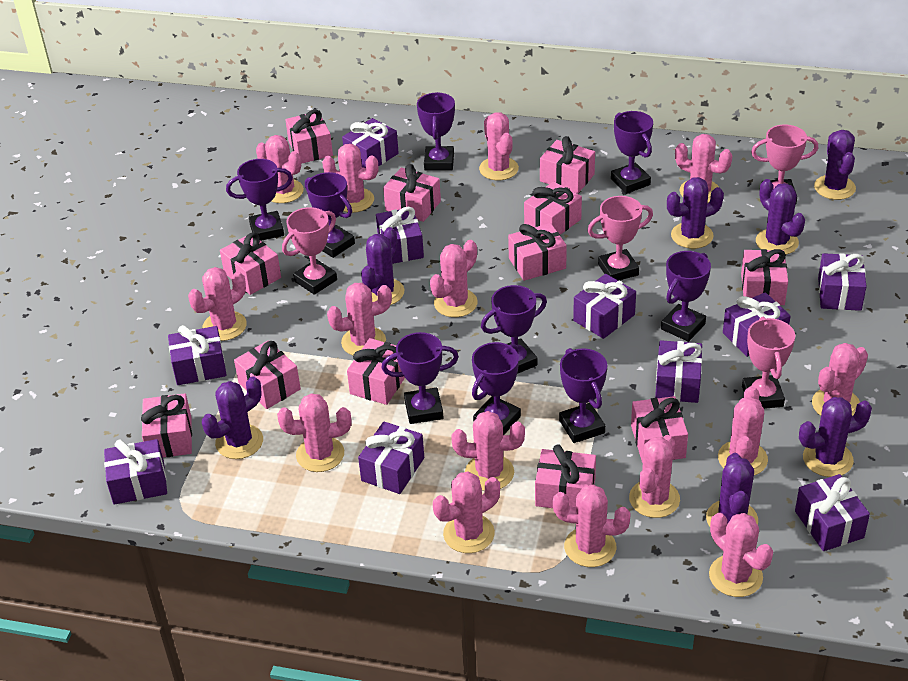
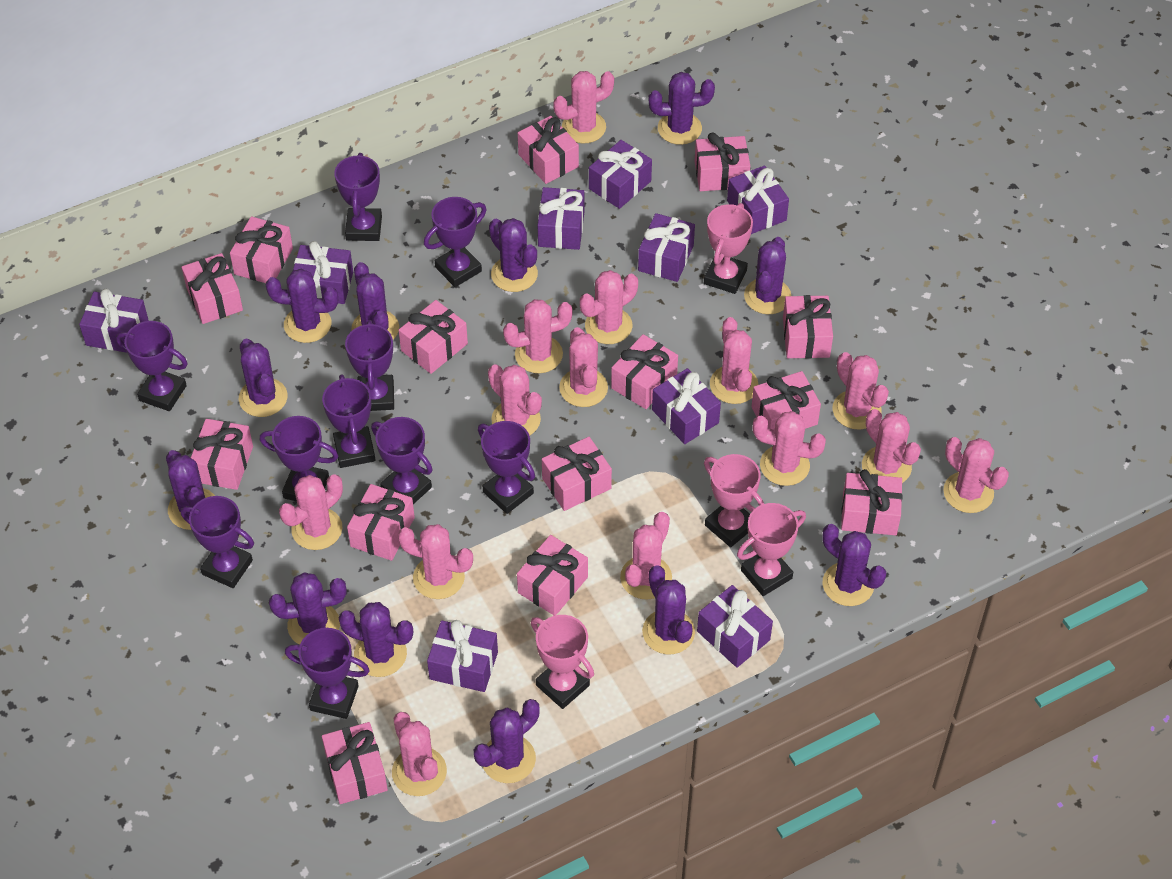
pink cactus: 15 -> 14
pink gift: 12 -> 14
purple cactus: 7 -> 12
purple gift: 10 -> 9
purple trophy: 9 -> 10

